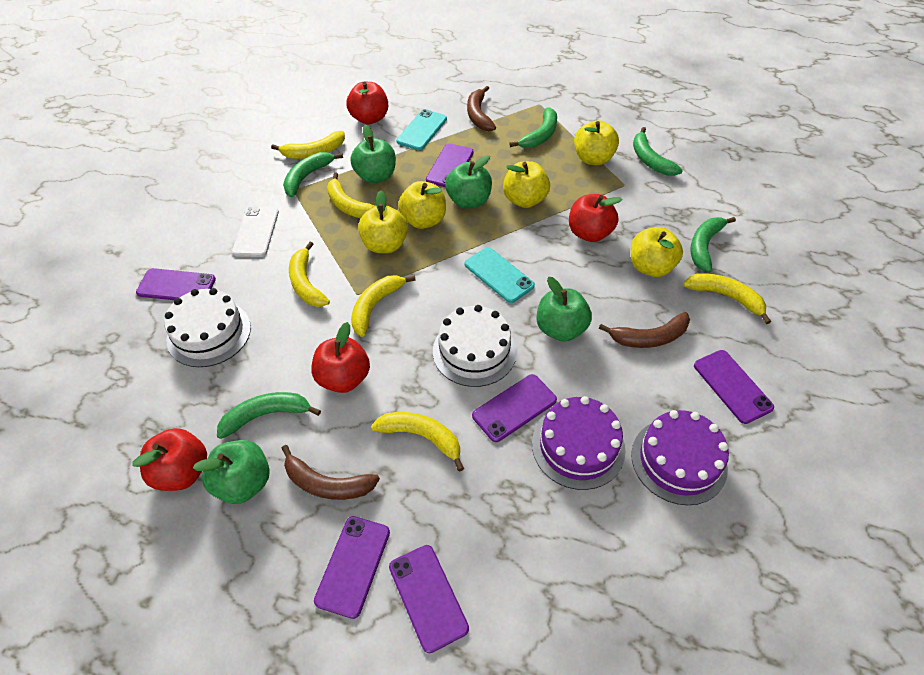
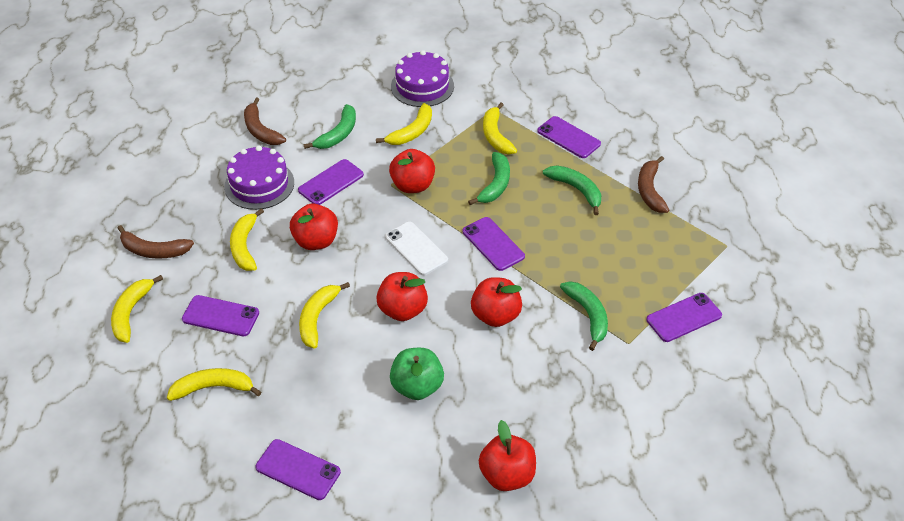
green apple: 4 -> 1
green banana: 5 -> 4
red apple: 4 -> 5
turquoise phone: 2 -> 0
white cake: 2 -> 0
yellow apple: 5 -> 0

